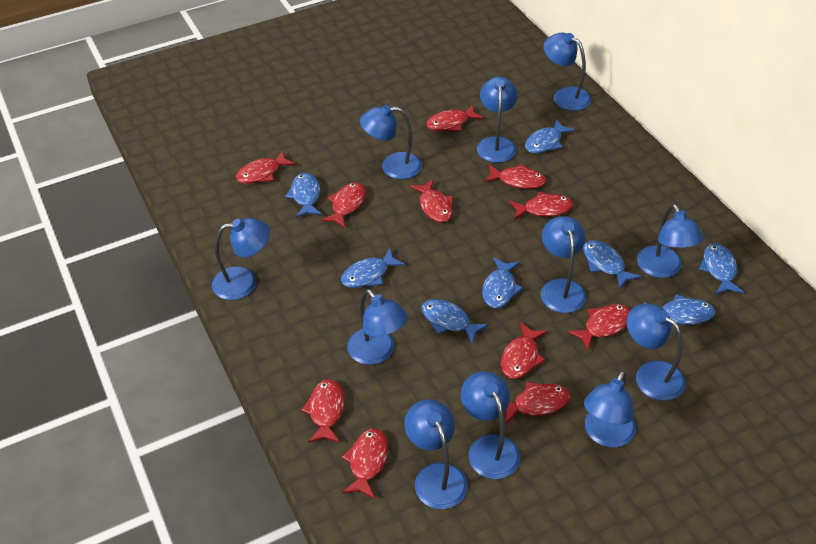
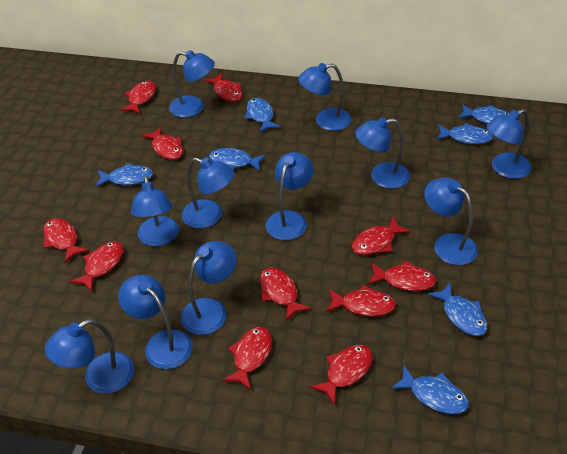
blue fish: 8 -> 7

